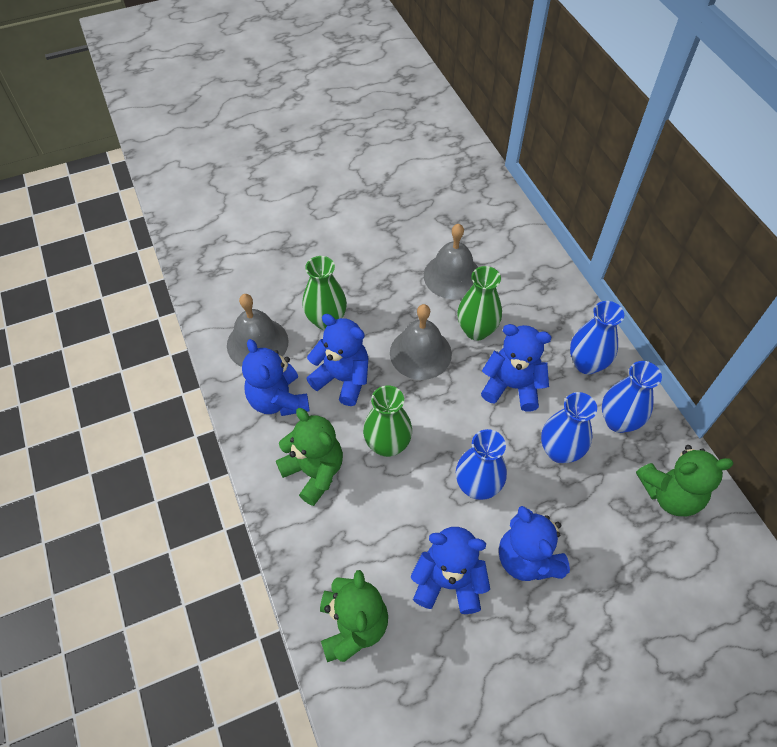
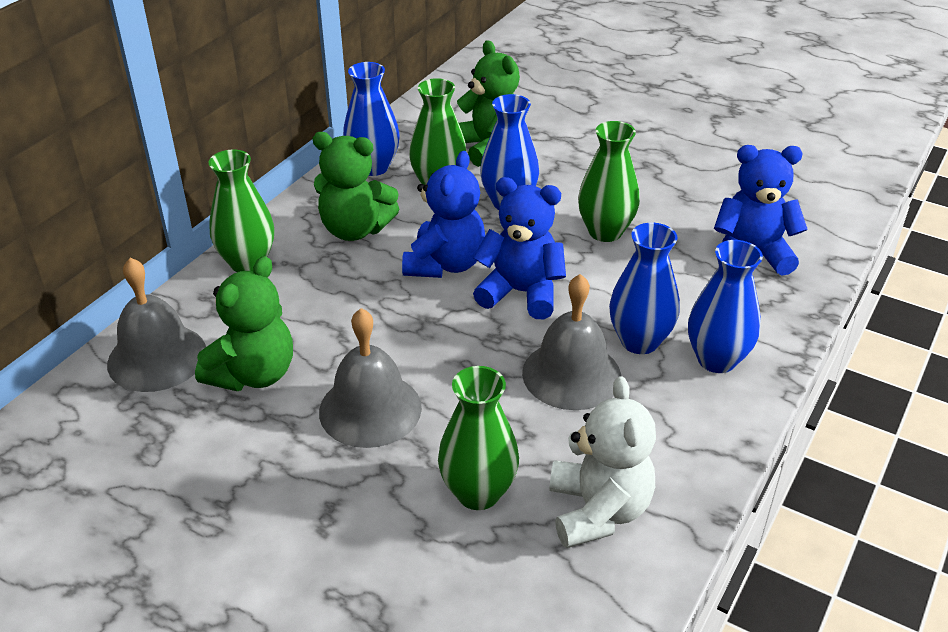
blue teddy bear: 5 -> 3
green vase: 3 -> 4
white teddy bear: 0 -> 1

